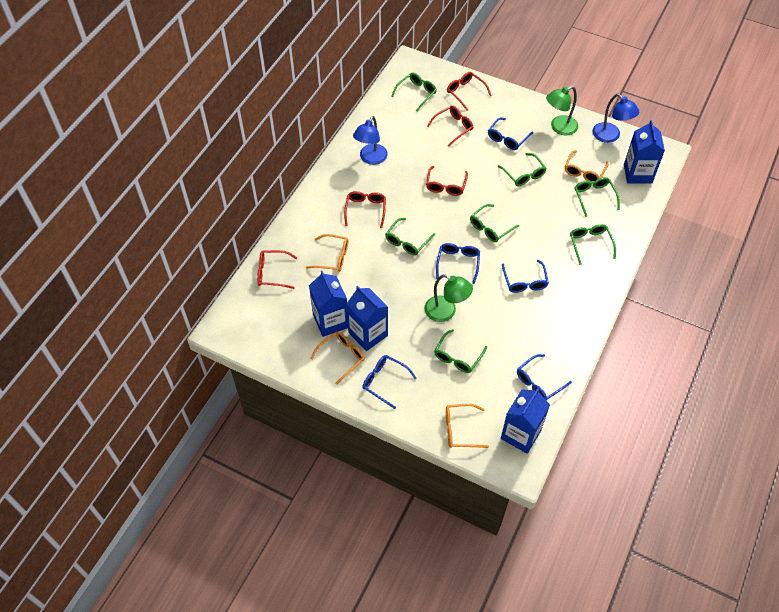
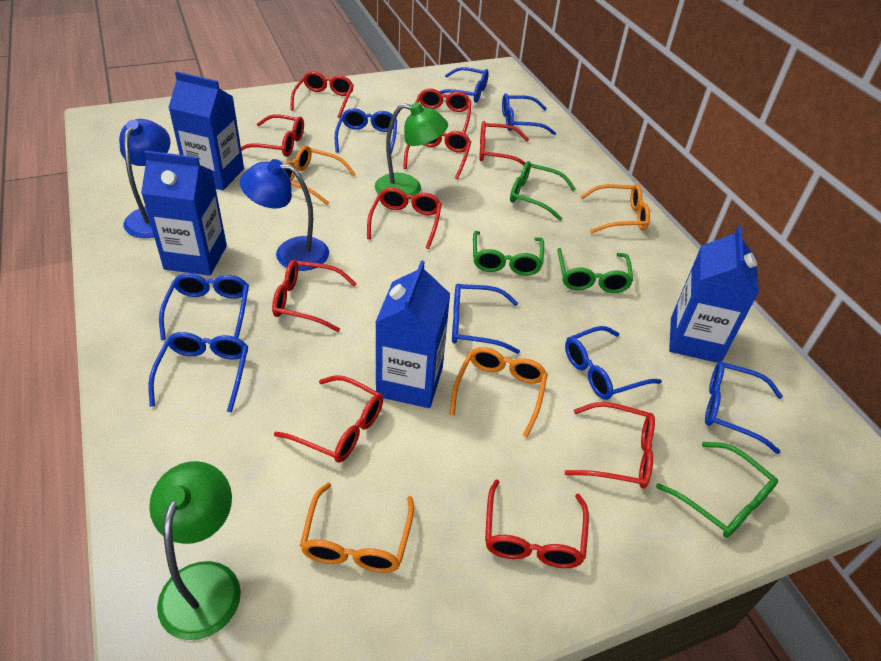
blue glasses: 5 -> 8
green glasses: 7 -> 4
red glasses: 5 -> 10

